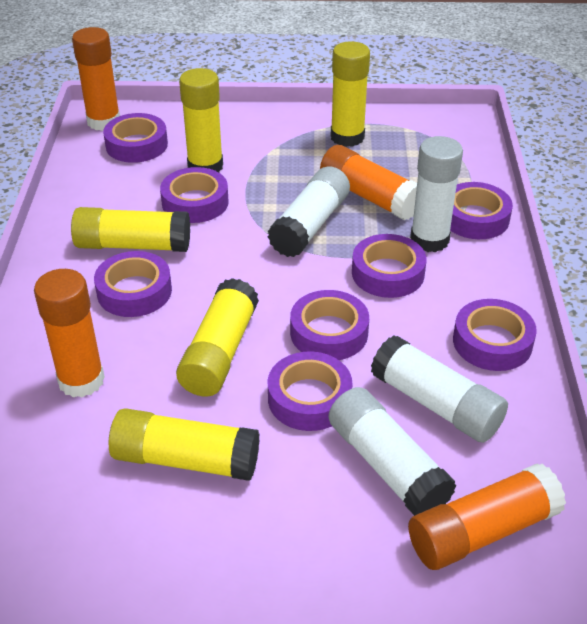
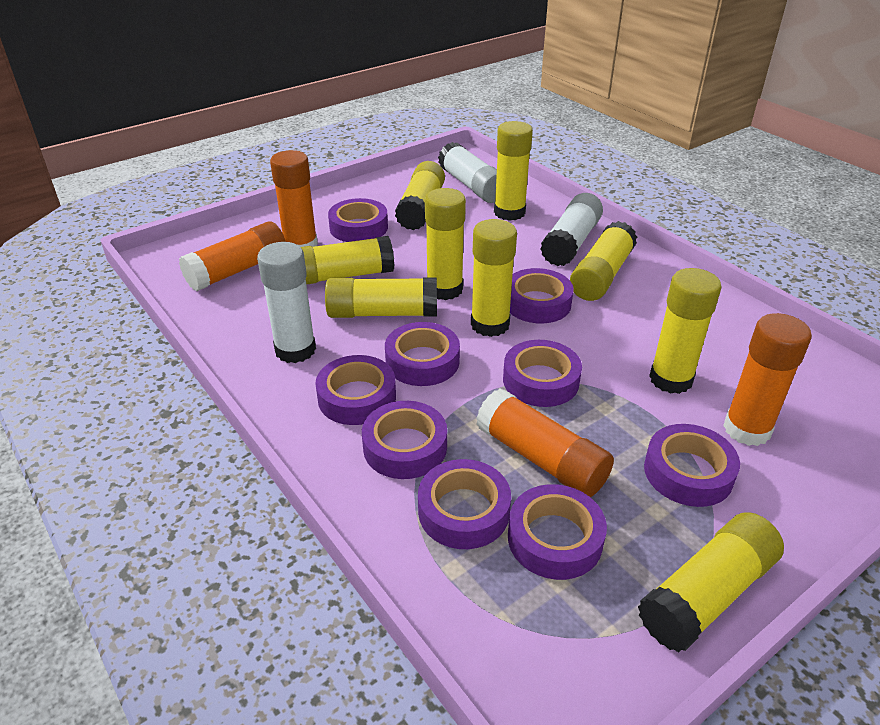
purple tape: 8 -> 9
white glue stick: 4 -> 3
yellow glue stick: 5 -> 9

